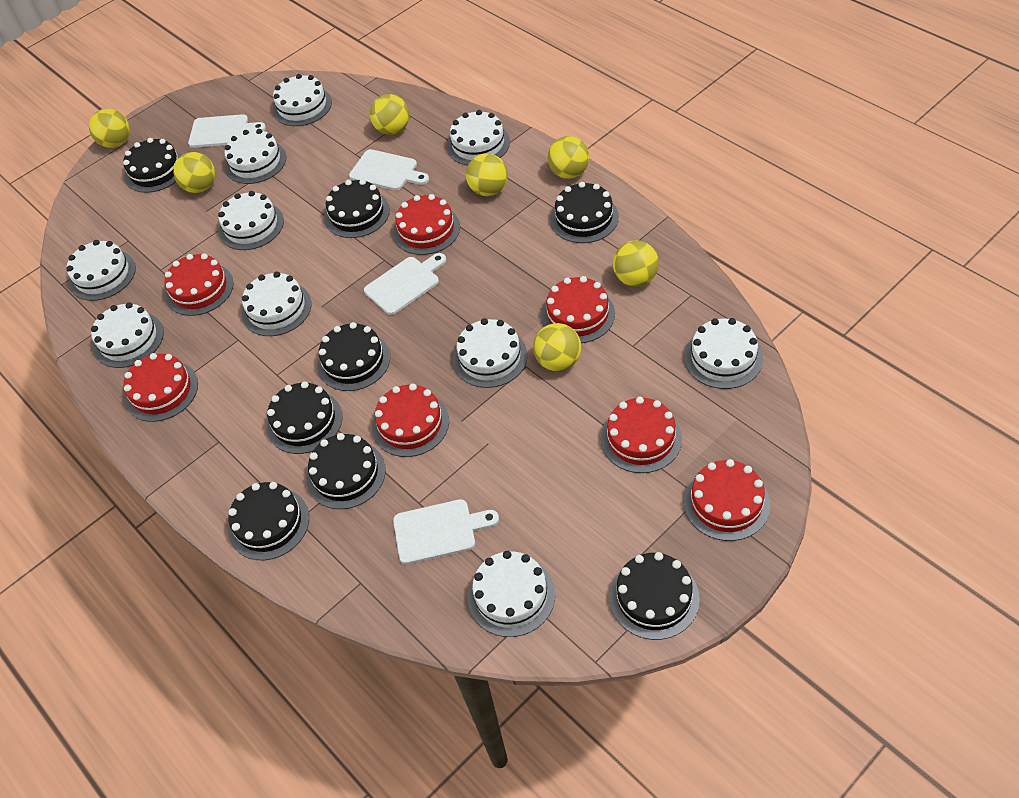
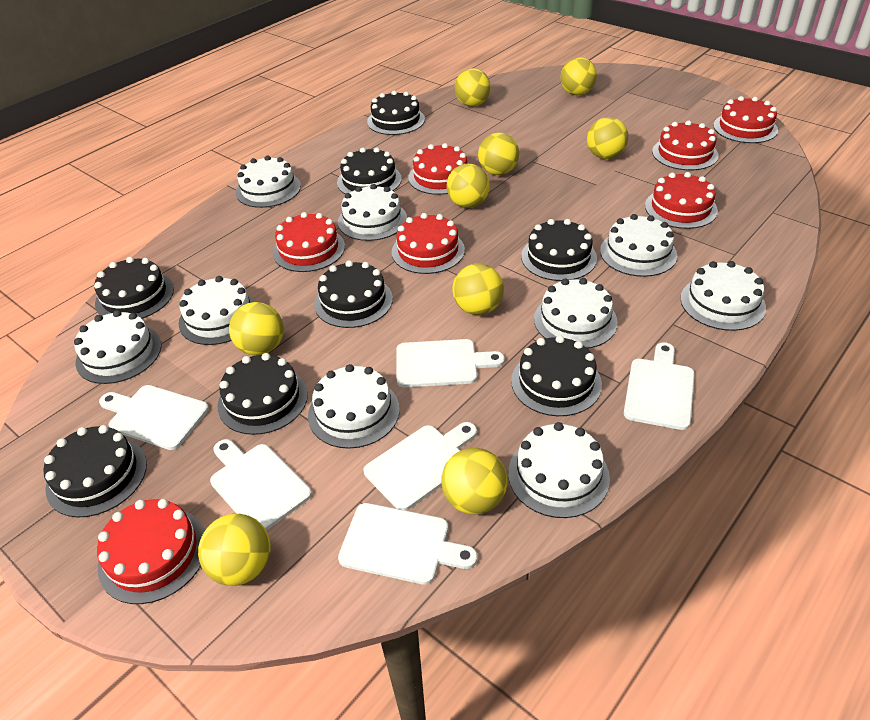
white cake: 10 -> 9
white cutting board: 4 -> 6
yellow ball: 7 -> 9

